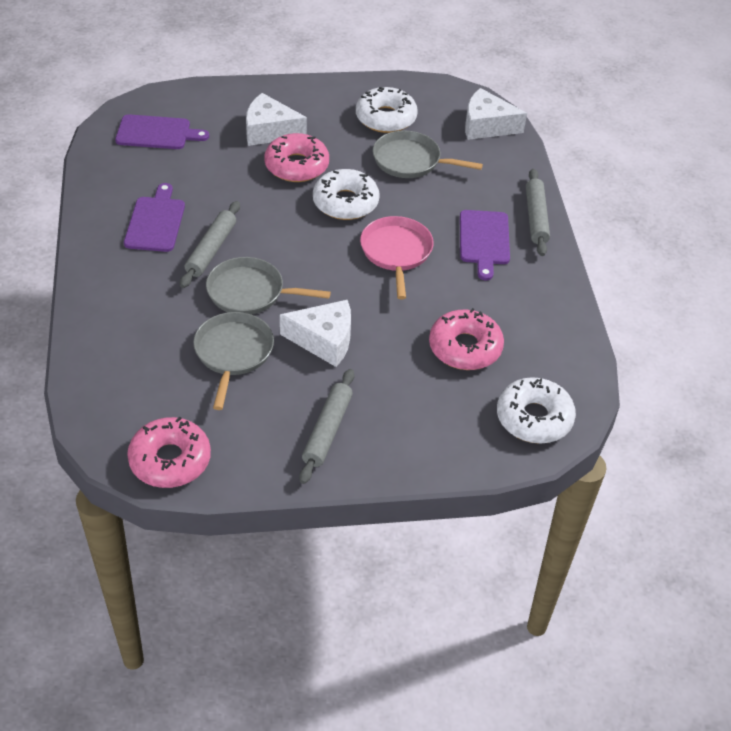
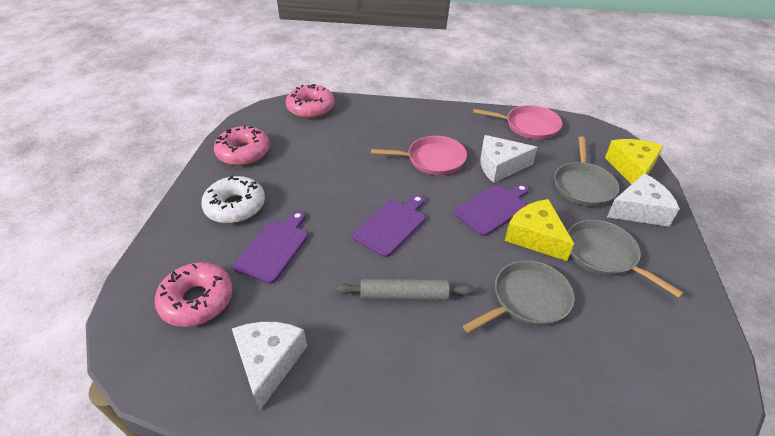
grey rolling pin: 3 -> 1
pink pan: 1 -> 2
white donut: 3 -> 1
yellow cheese: 0 -> 2

